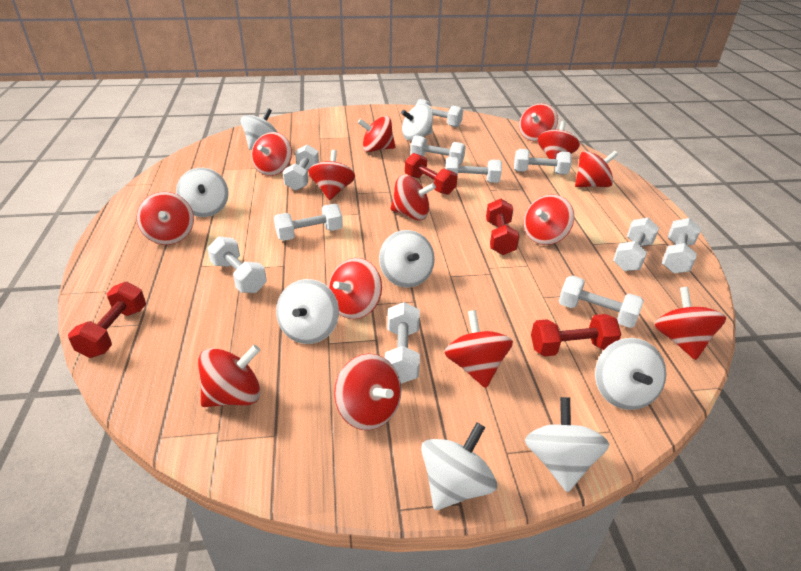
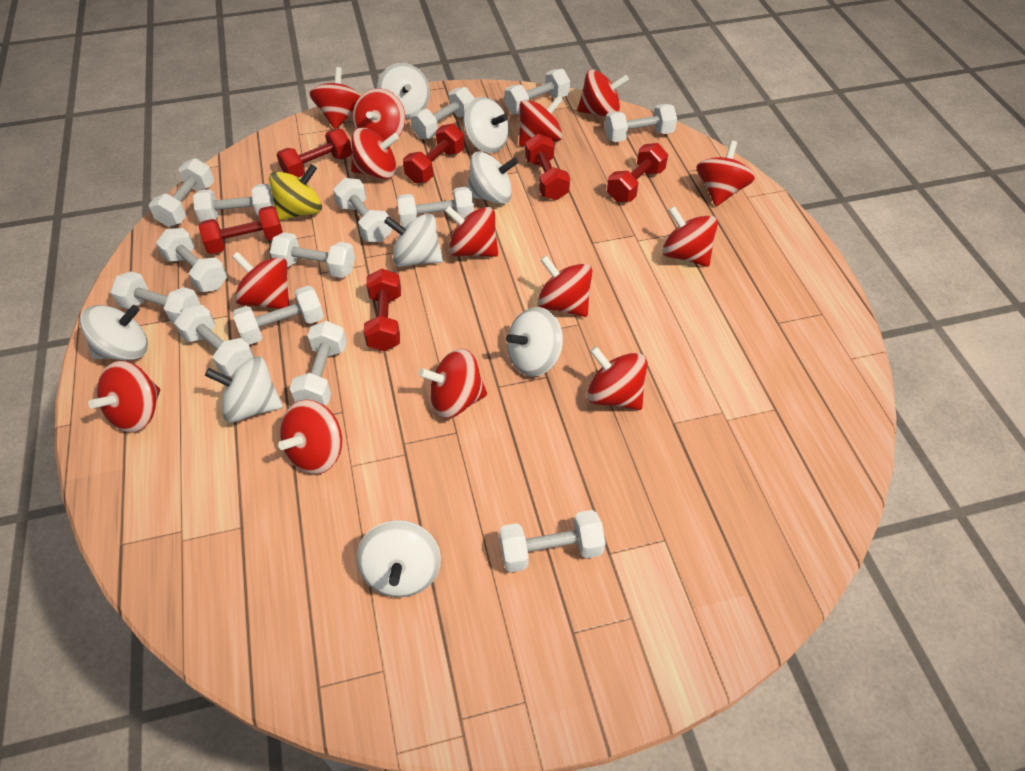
red dumbbell: 4 -> 6
white dumbbell: 11 -> 14
yellow spinning top: 0 -> 1

